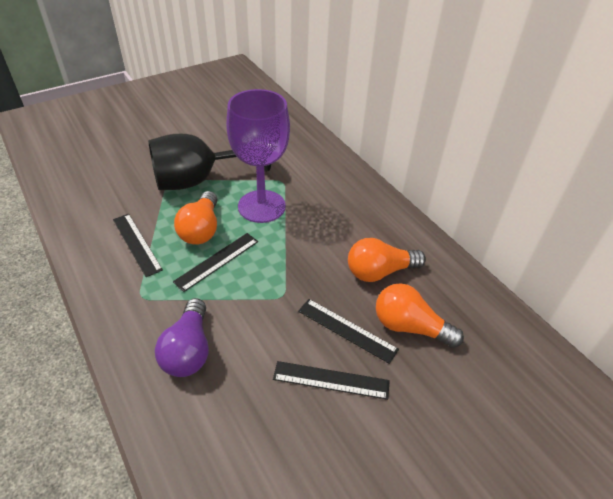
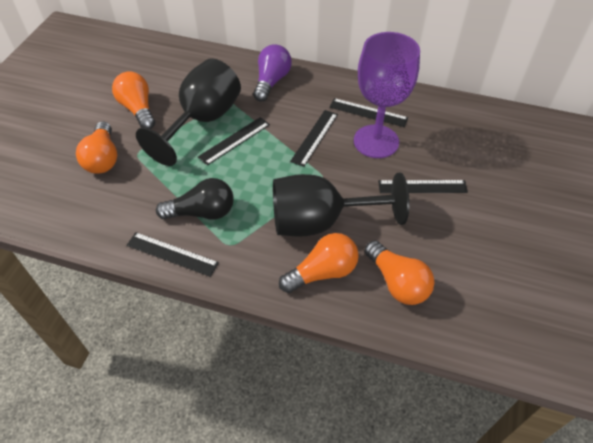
black goblet: 1 -> 2
black light bulb: 0 -> 1
black ruler: 4 -> 5
orange light bulb: 3 -> 4

